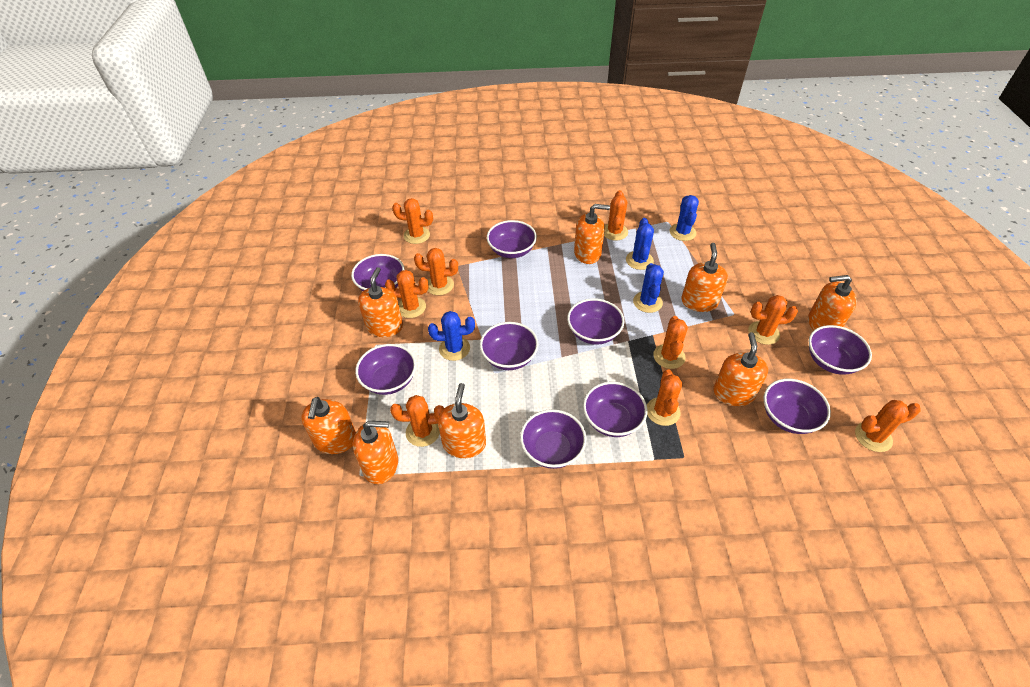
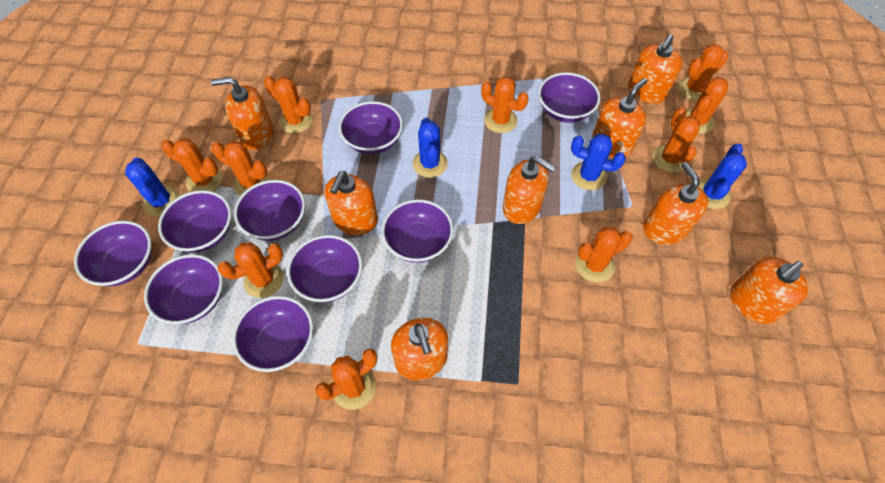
orange cactus: 9 -> 10

